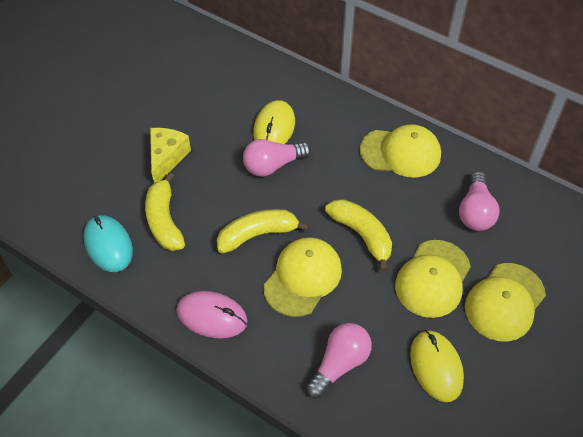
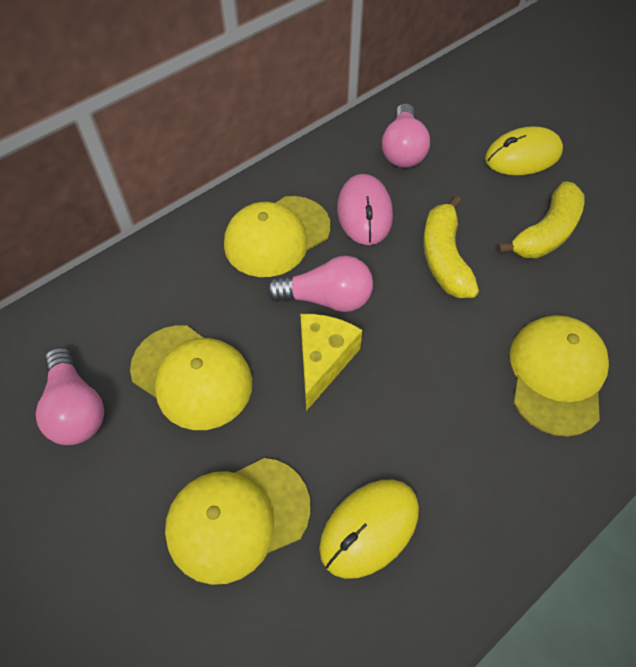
turquoise mouse: 1 -> 0
yellow banana: 3 -> 2

